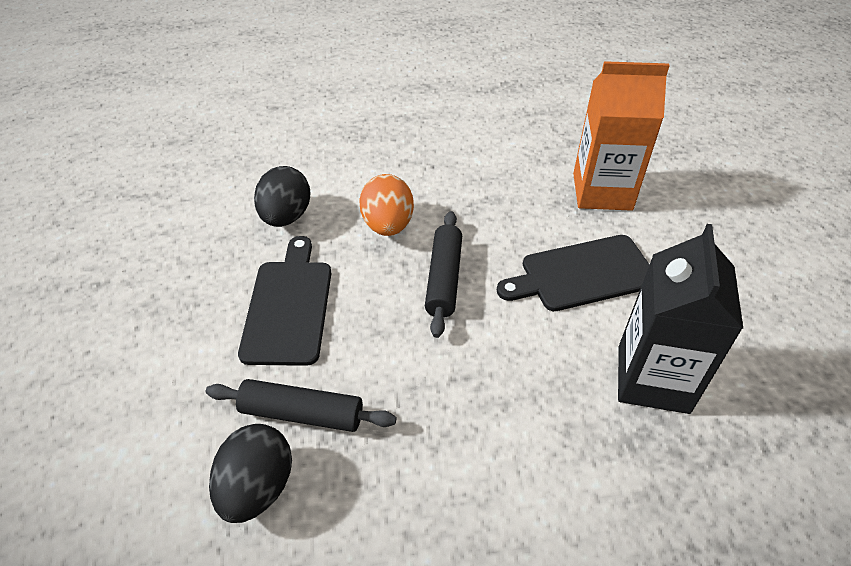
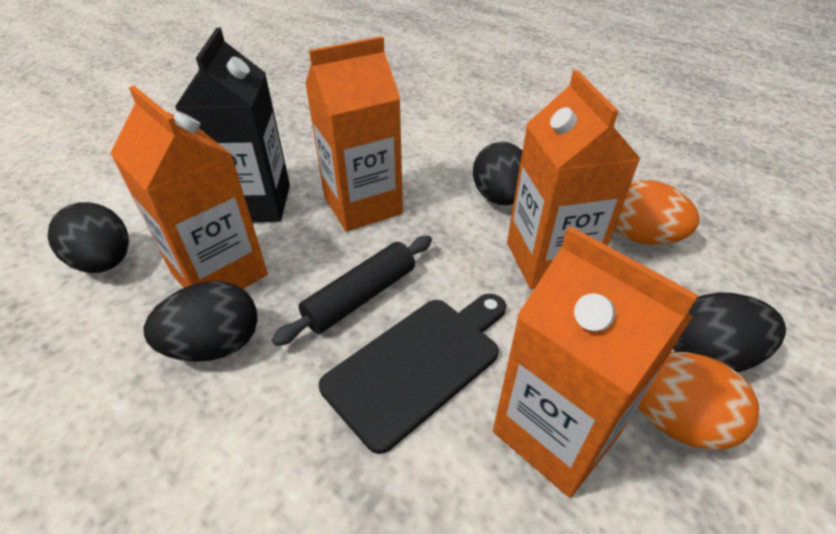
black cutting board: 2 -> 1
black egg: 2 -> 4
black rolling pin: 2 -> 1
orange carton: 1 -> 4
orange egg: 1 -> 2

